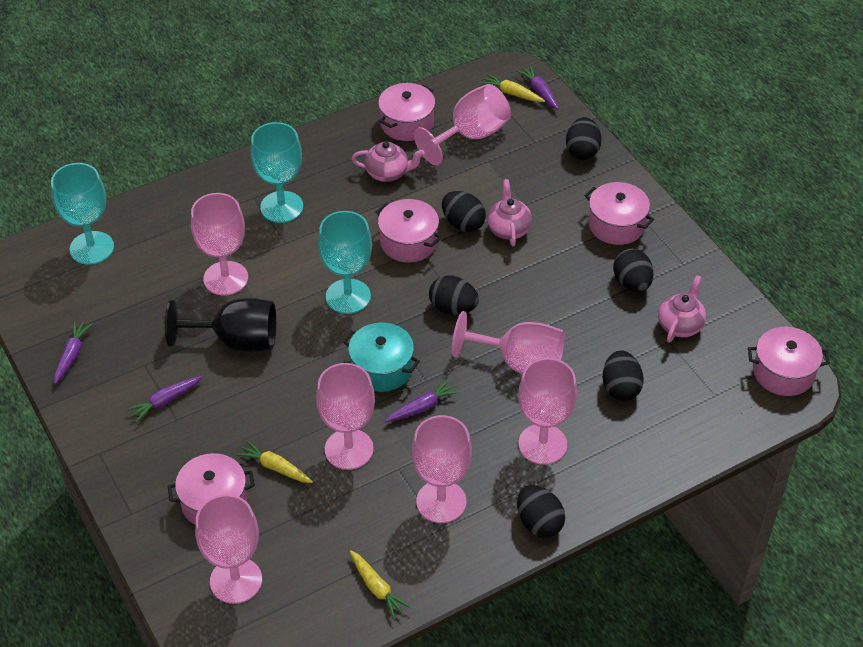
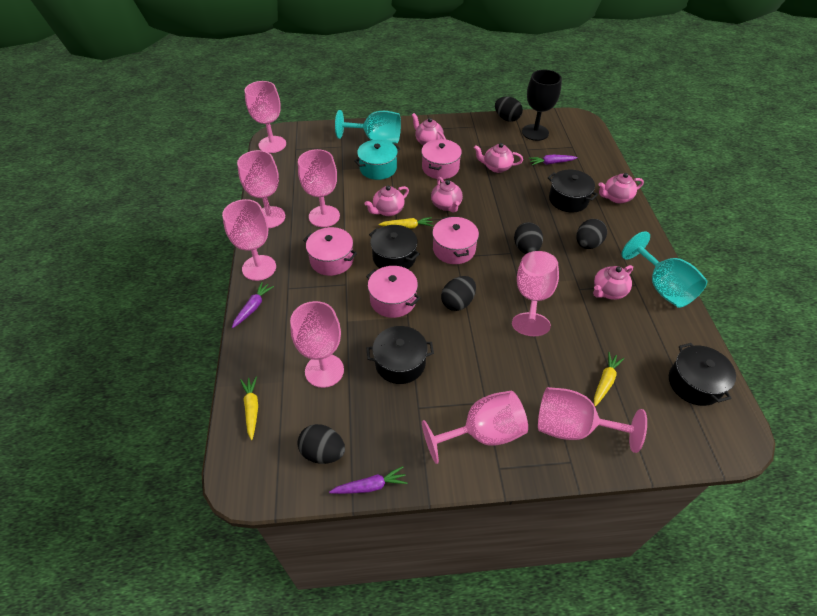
black egg: 6 -> 5
black pot: 0 -> 4
pink goblet: 7 -> 8
pink pot: 5 -> 4
pink teapot: 3 -> 6
purple carrot: 4 -> 3
turquoise goblet: 3 -> 2

